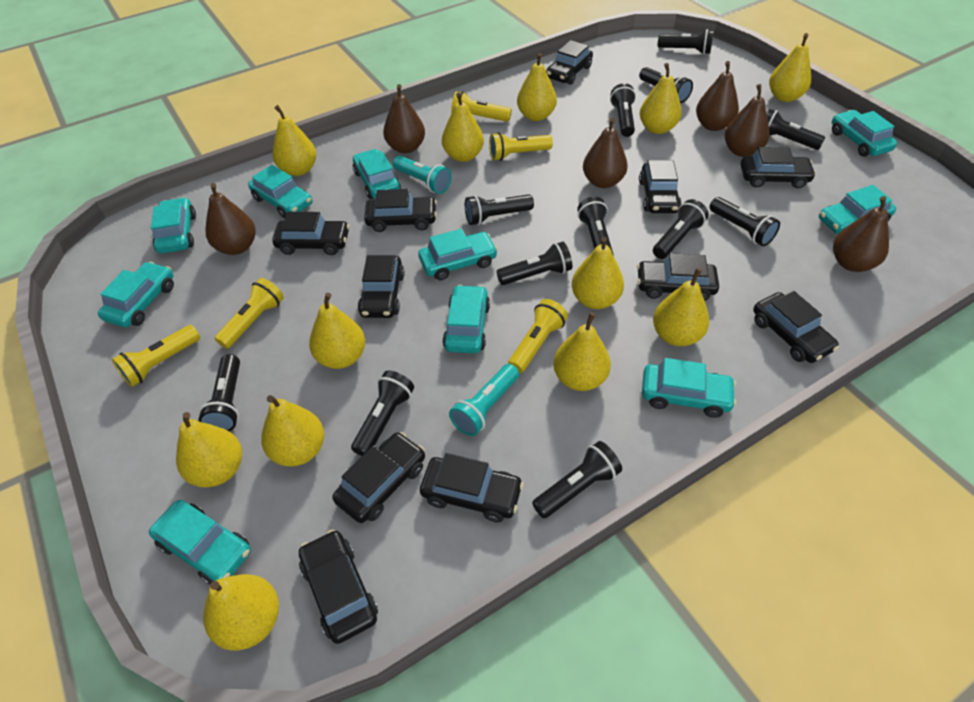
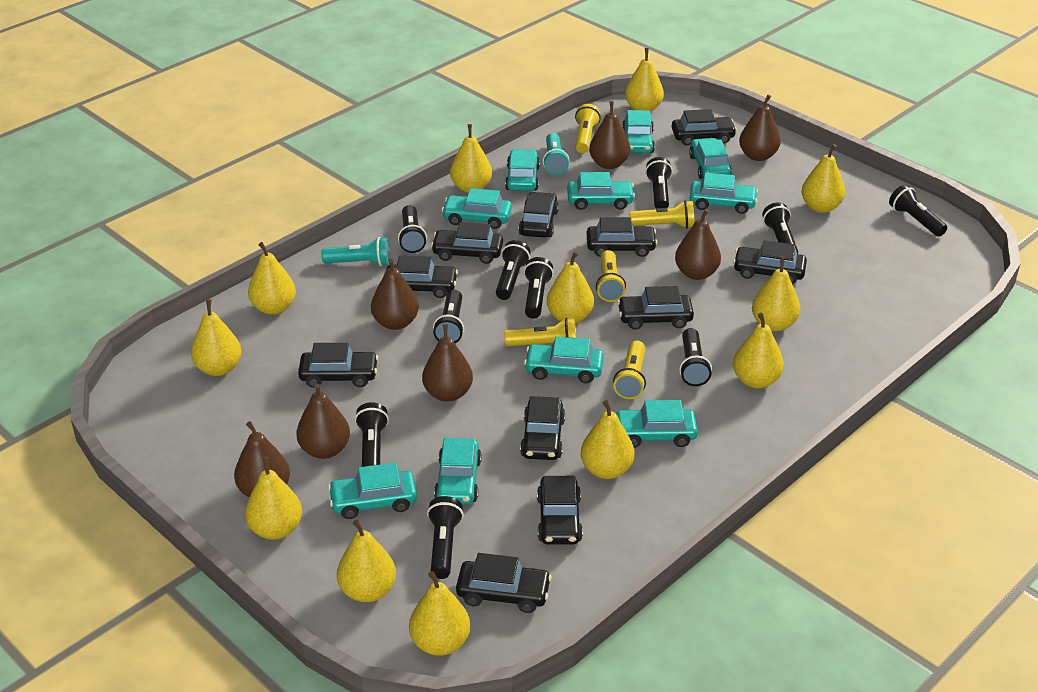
black flashlight: 12 -> 10
brown pear: 6 -> 7

